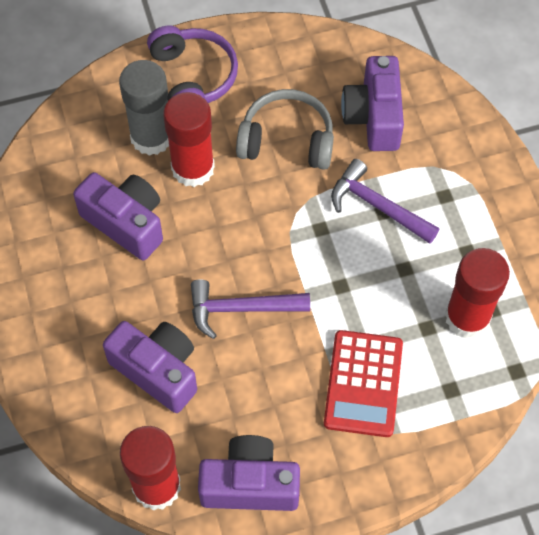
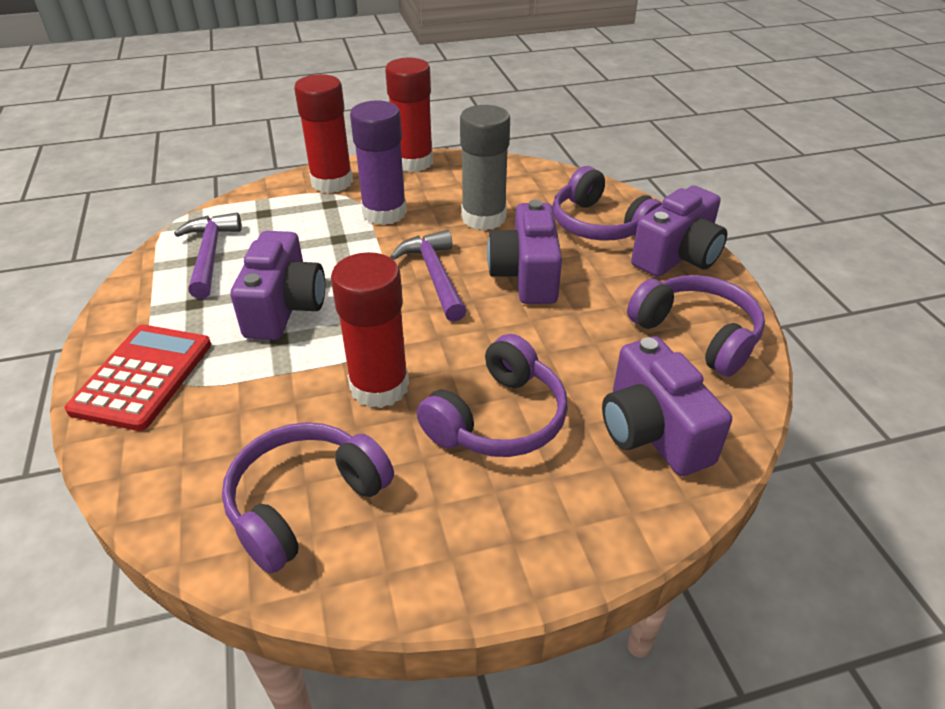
grey headphones: 1 -> 0
purple glue stick: 0 -> 1
purple headphones: 1 -> 4

